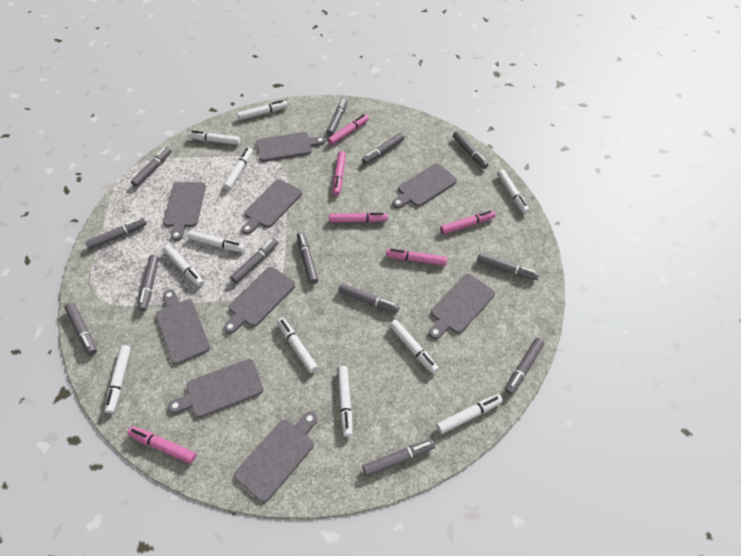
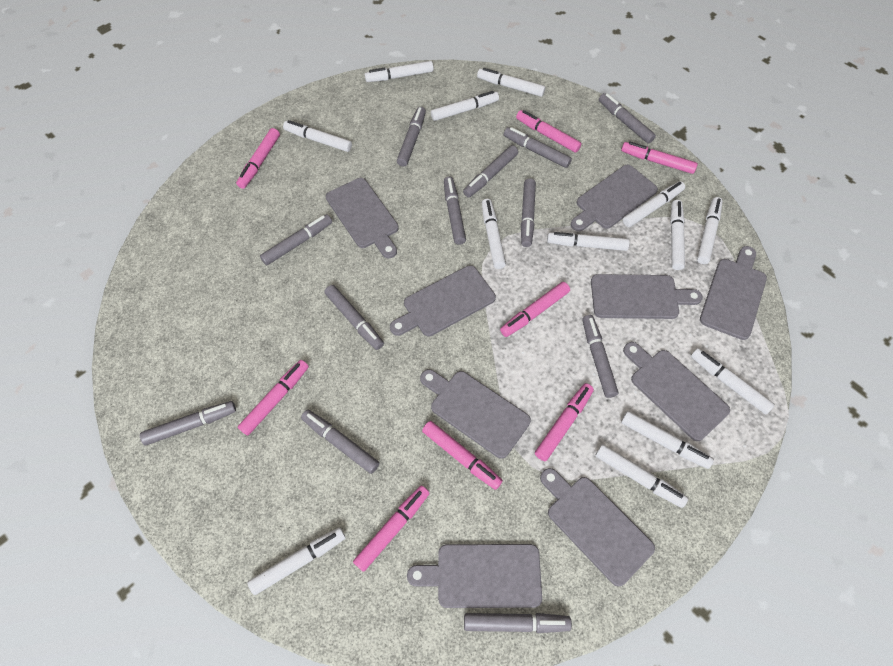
grey marker: 13 -> 12
pink marker: 6 -> 8
white marker: 11 -> 13

